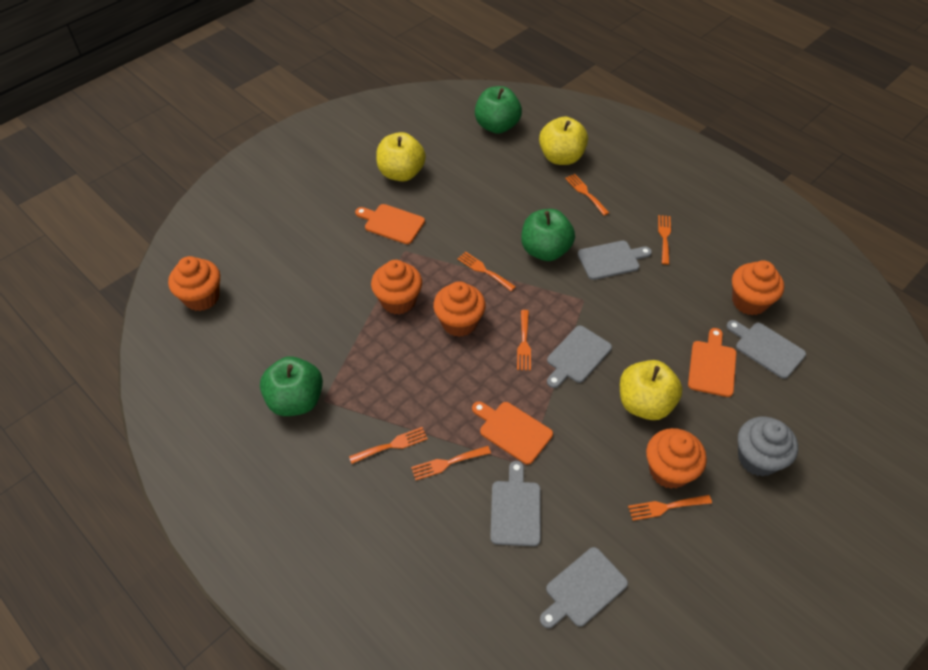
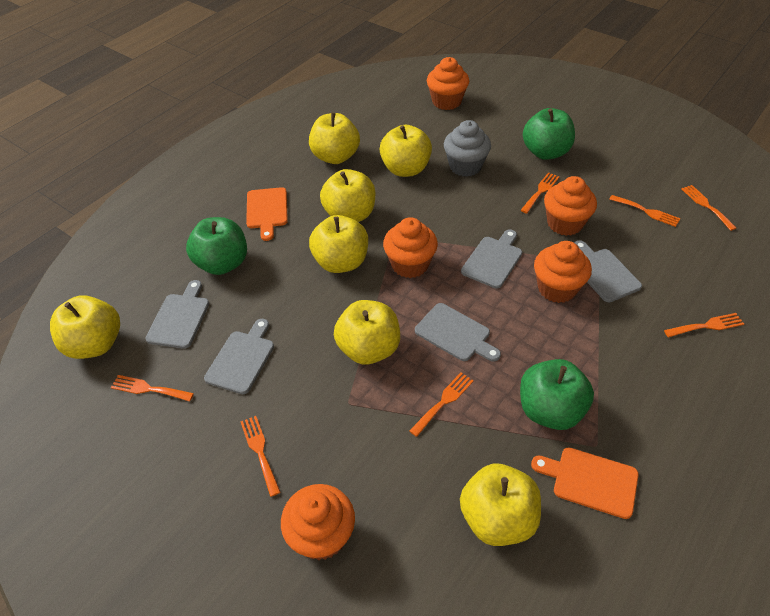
orange cutting board: 3 -> 2
yellow apple: 3 -> 7

